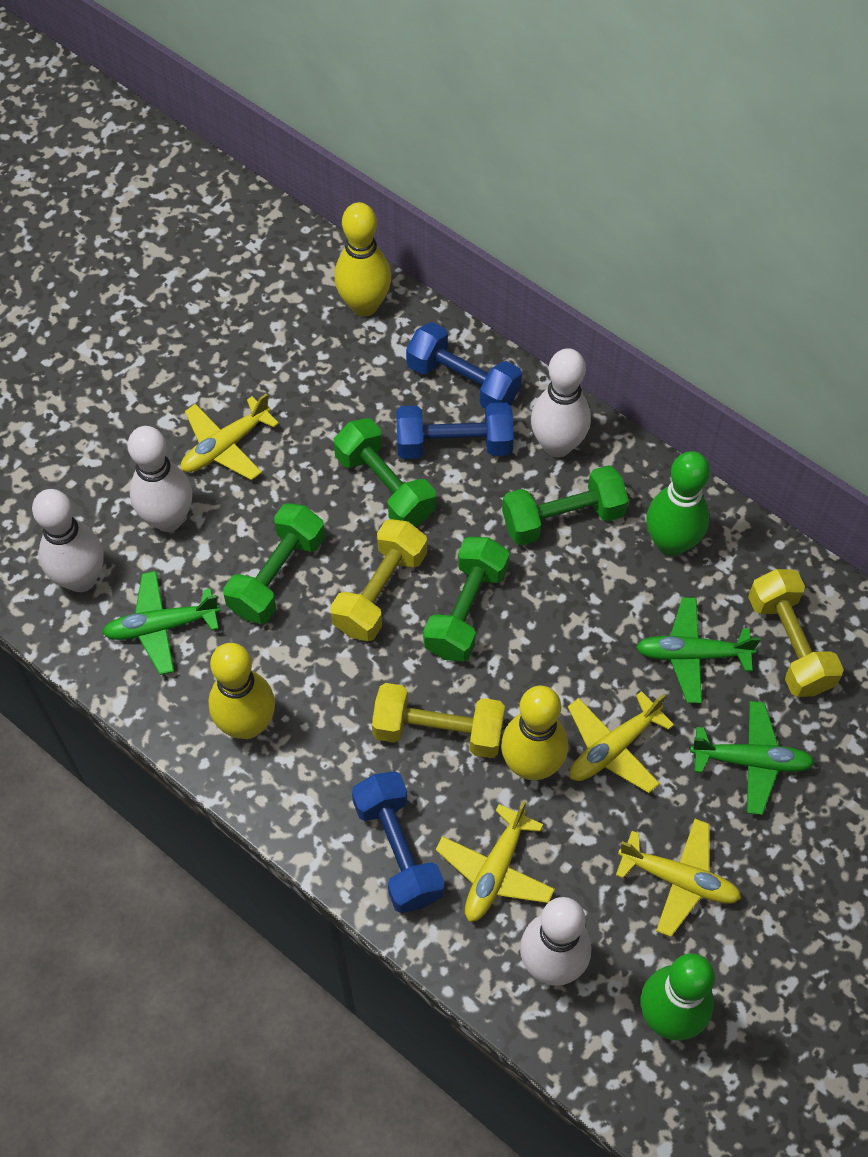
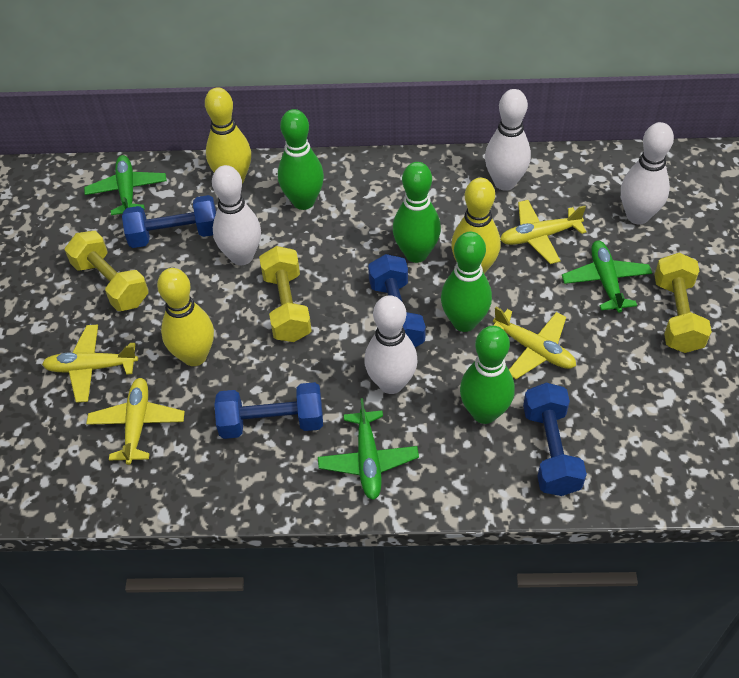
blue dumbbell: 3 -> 4
green bowling pin: 2 -> 4
green dumbbell: 4 -> 0

